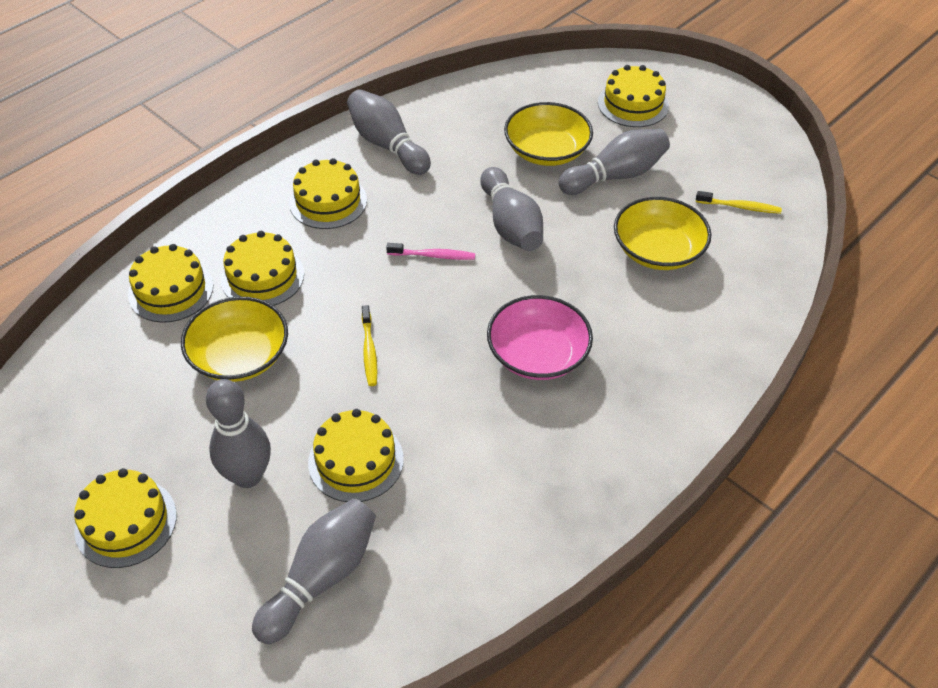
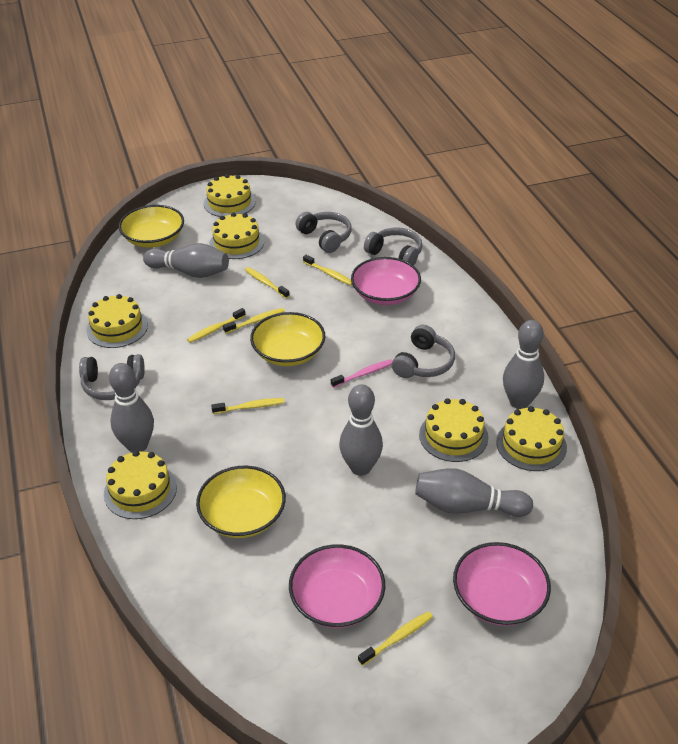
grey headphones: 0 -> 4
pink bowl: 1 -> 3
yellow toothbrush: 2 -> 6

